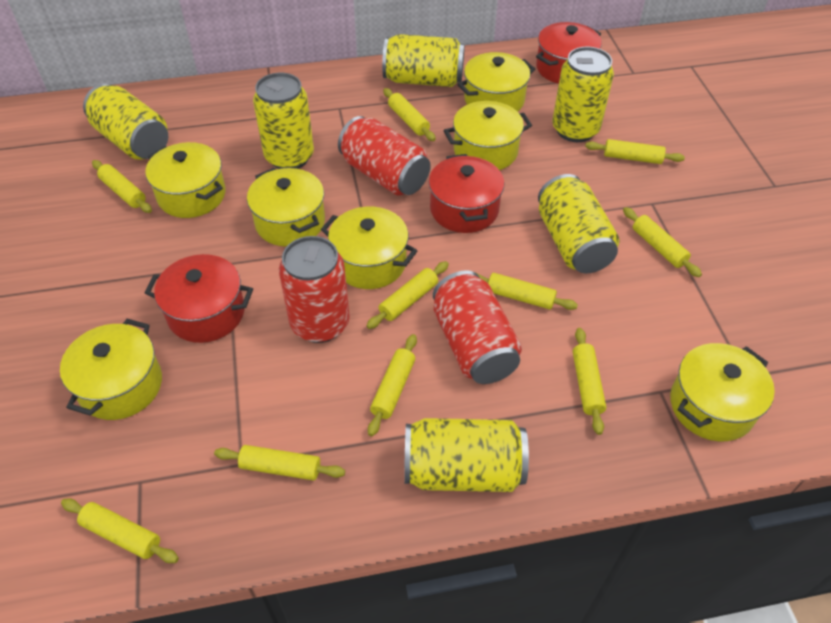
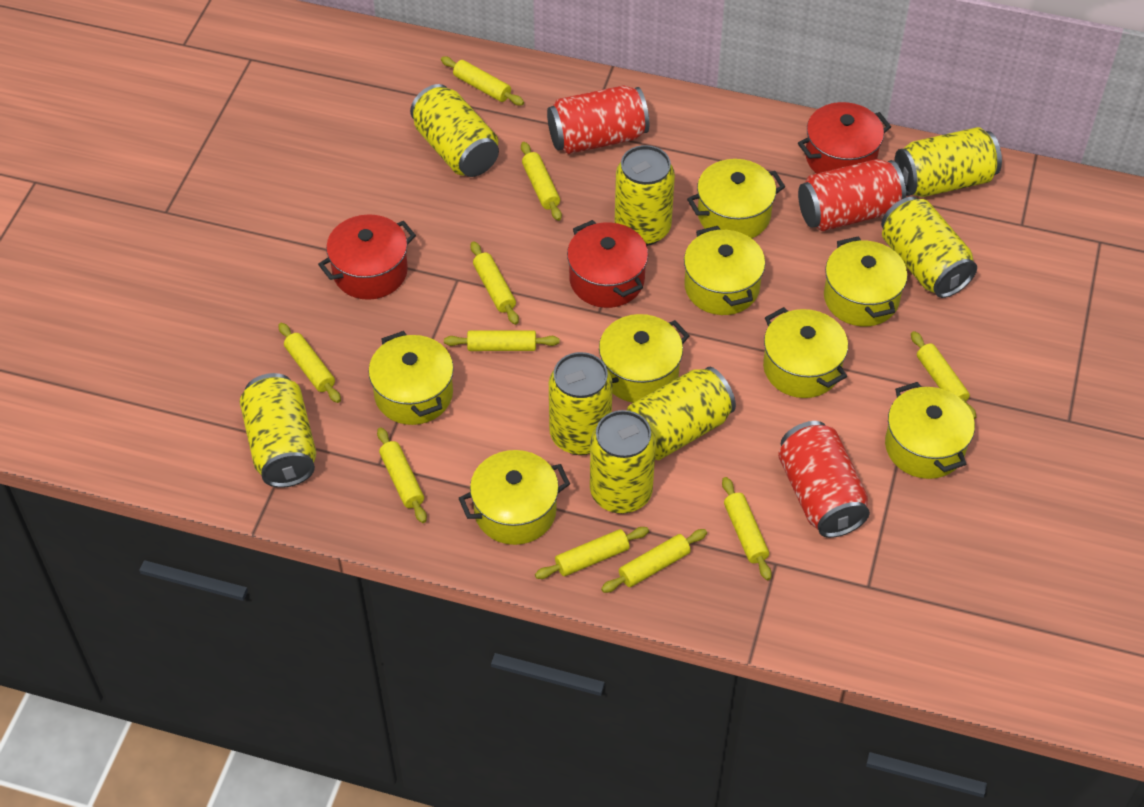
yellow can: 6 -> 8
yellow pot: 7 -> 8

